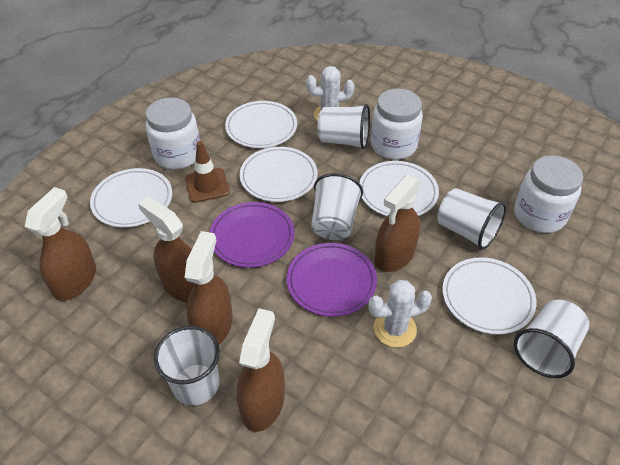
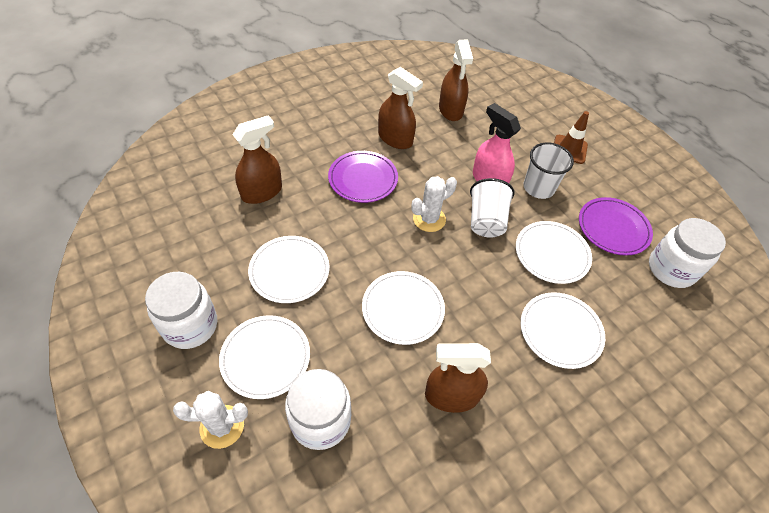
brown spray bottle: 5 -> 4
pink spray bottle: 0 -> 1
white cup: 5 -> 2

